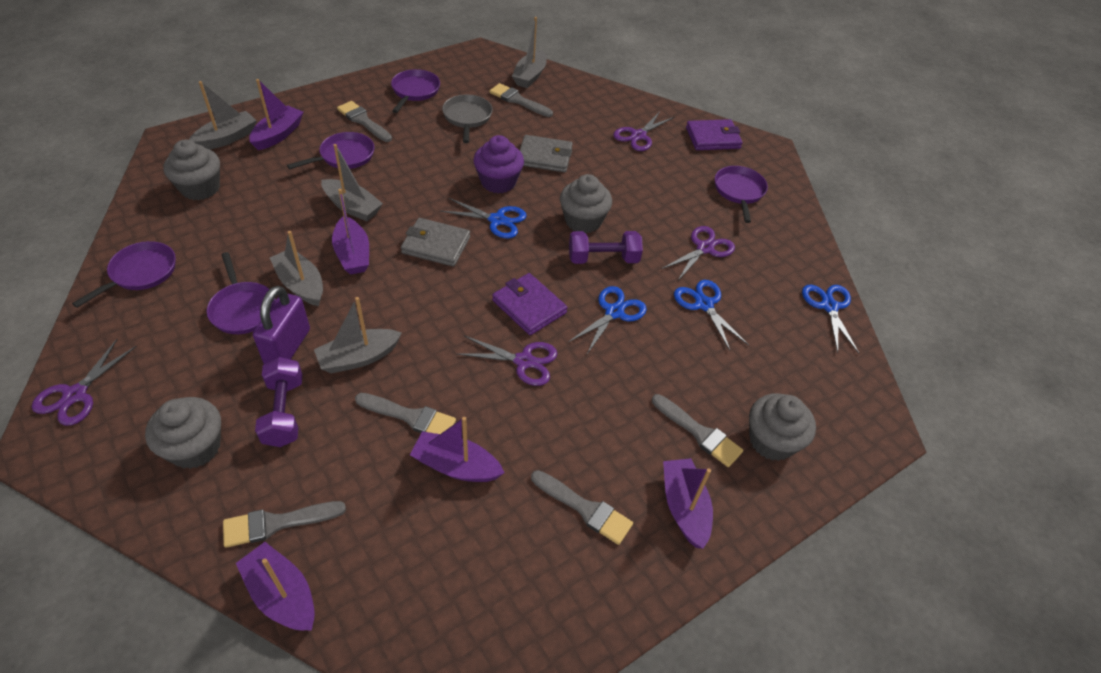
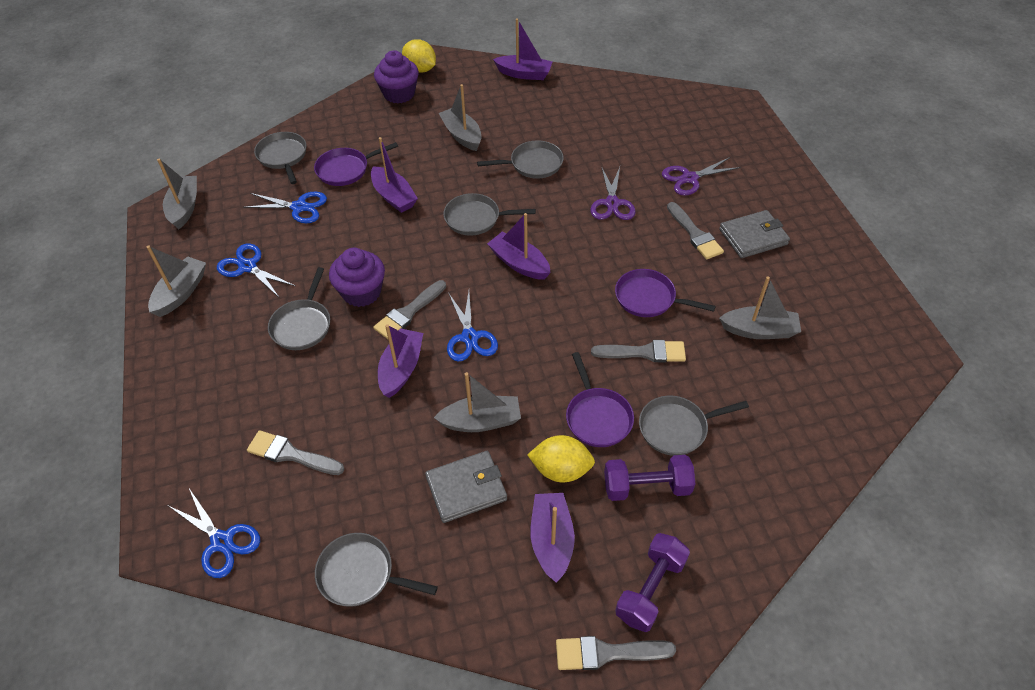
grey brush: 6 -> 5
grey cupcake: 4 -> 0
grey pan: 1 -> 6
purple cupcake: 1 -> 2
purple padlock: 1 -> 0
purple pan: 5 -> 3
purple scissors: 4 -> 2
purple wallet: 2 -> 0
yellow lemon: 0 -> 2

